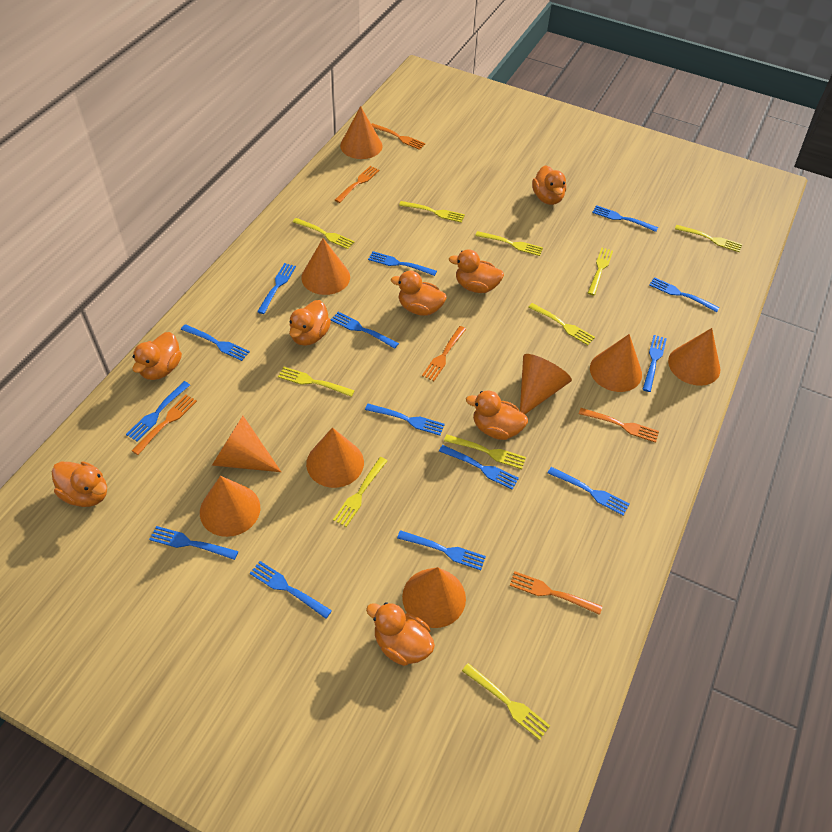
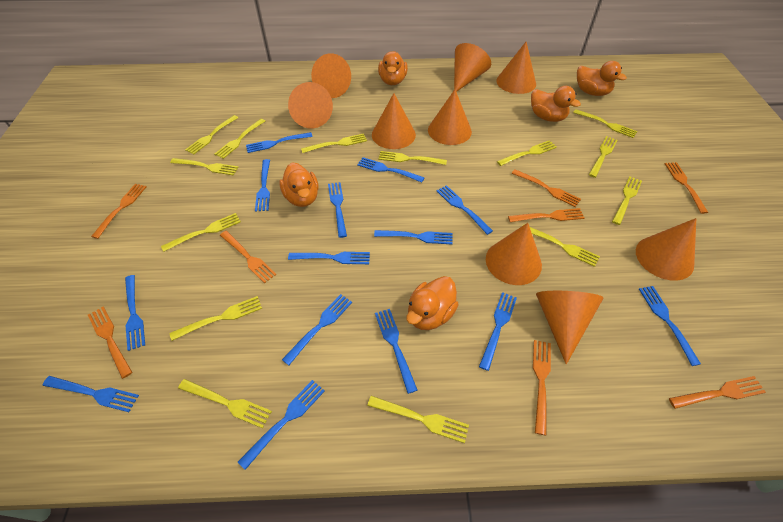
orange duck: 8 -> 5
orange fork: 6 -> 8
yellow fork: 10 -> 14

